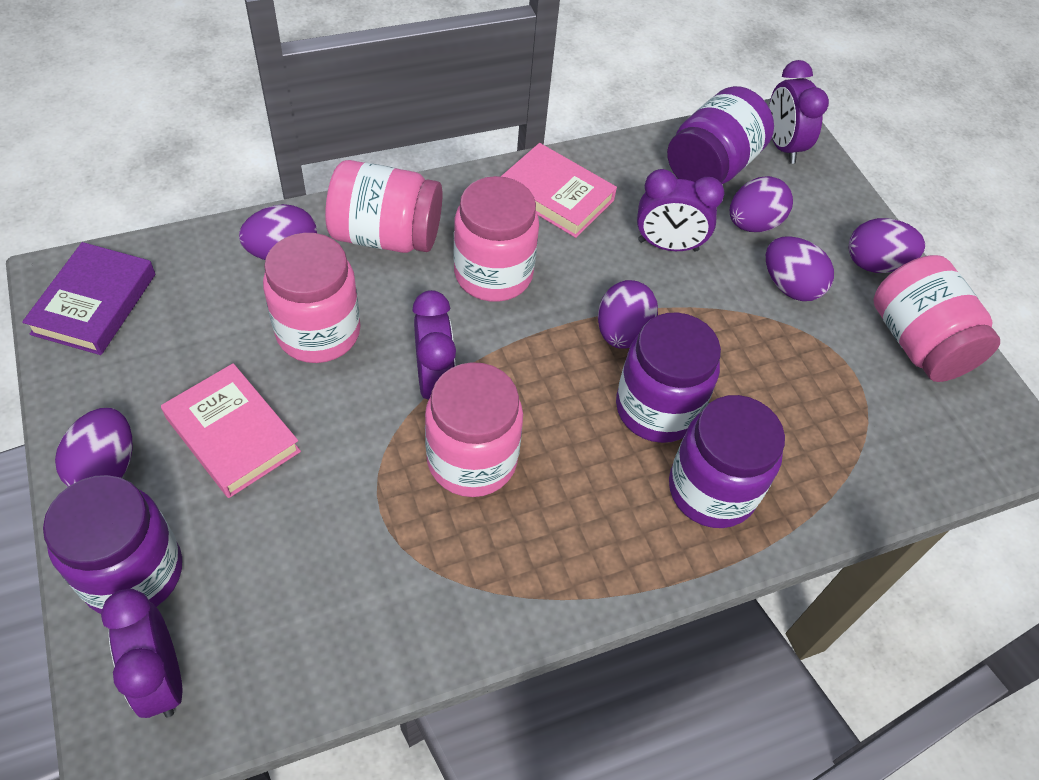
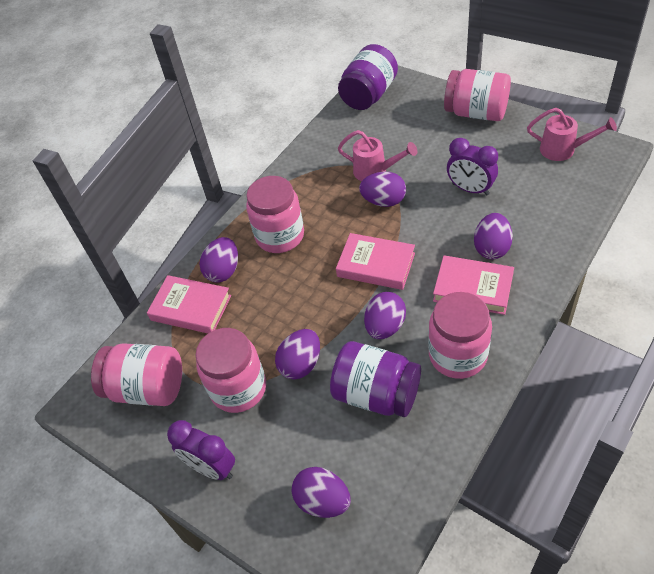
pink book: 2 -> 3
pink watering can: 0 -> 2
purple book: 1 -> 0
purple clock: 4 -> 2
purple jar: 4 -> 2

